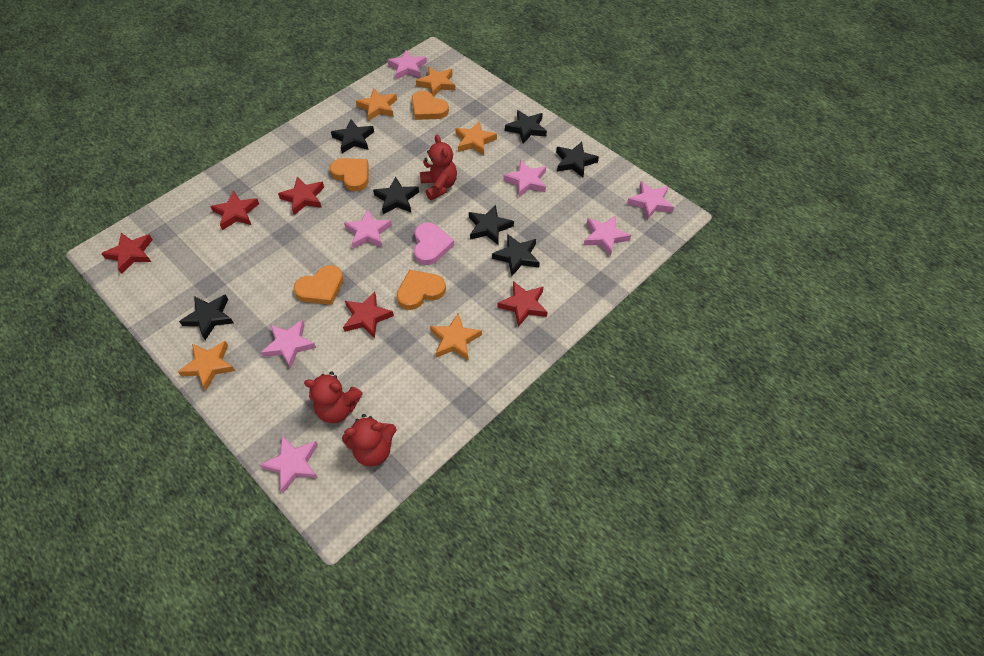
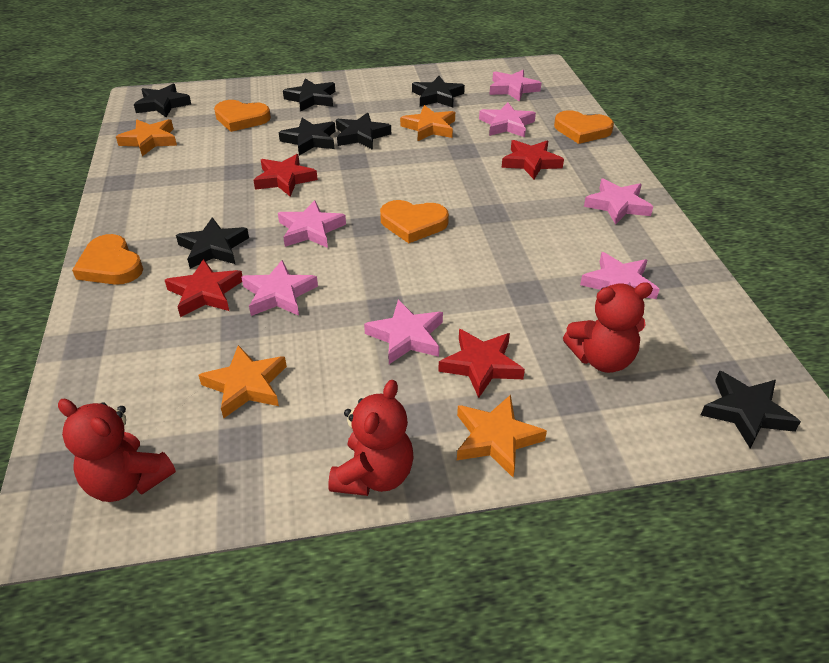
orange star: 5 -> 4
pink heart: 1 -> 0
red star: 5 -> 4

